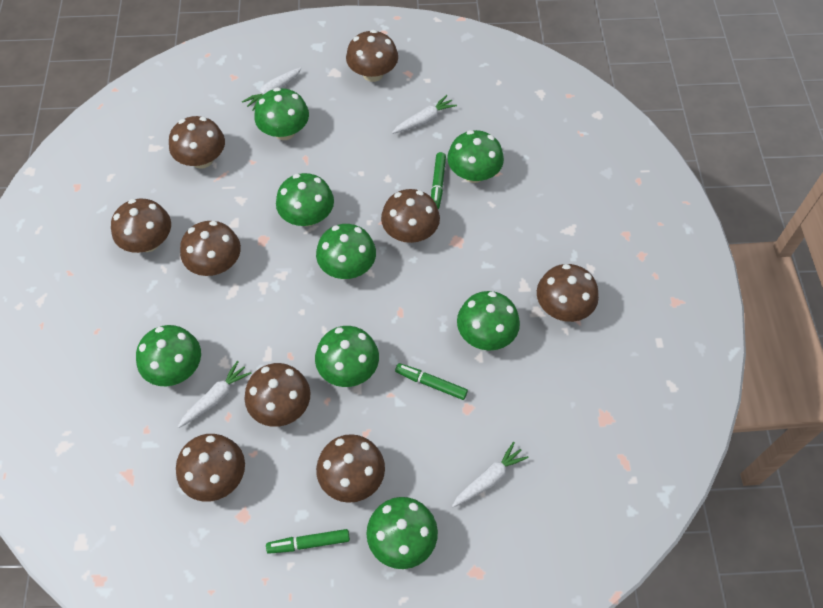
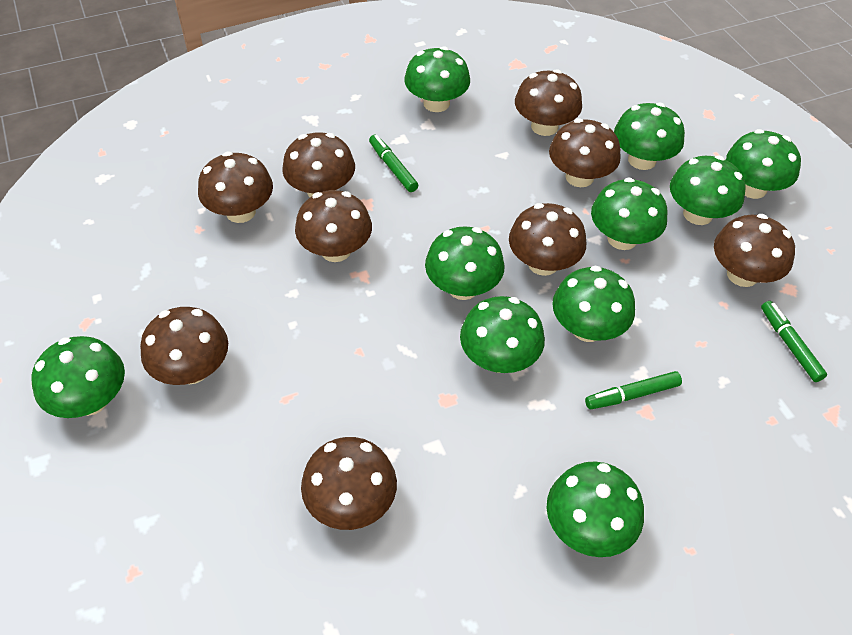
green mushroom: 8 -> 10
white carrot: 4 -> 0

